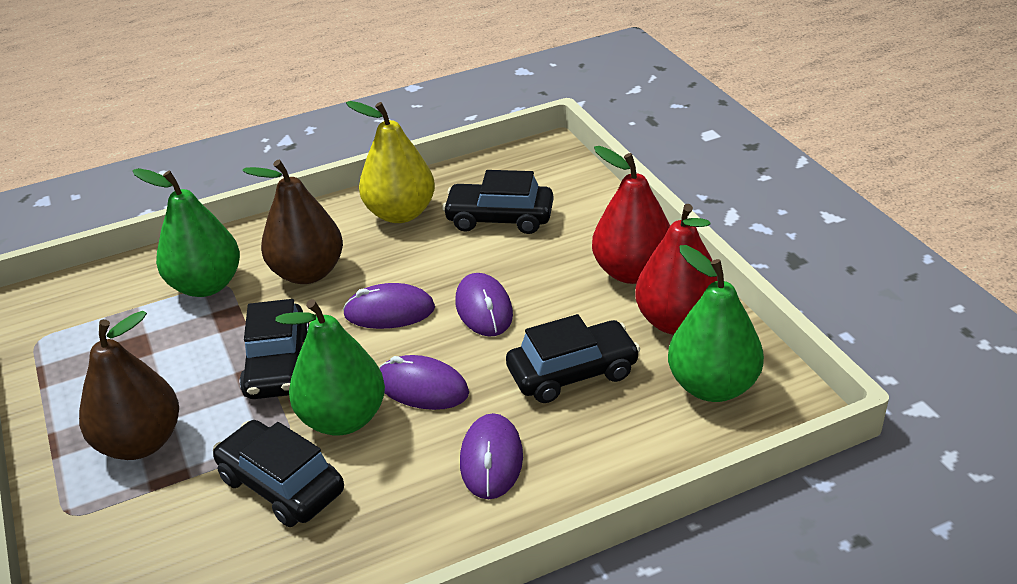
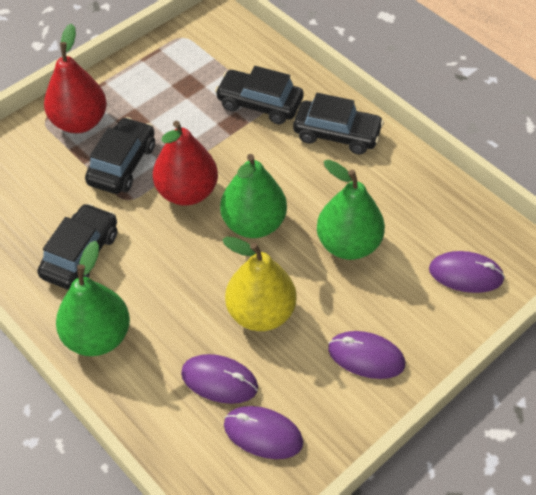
brown pear: 2 -> 0

